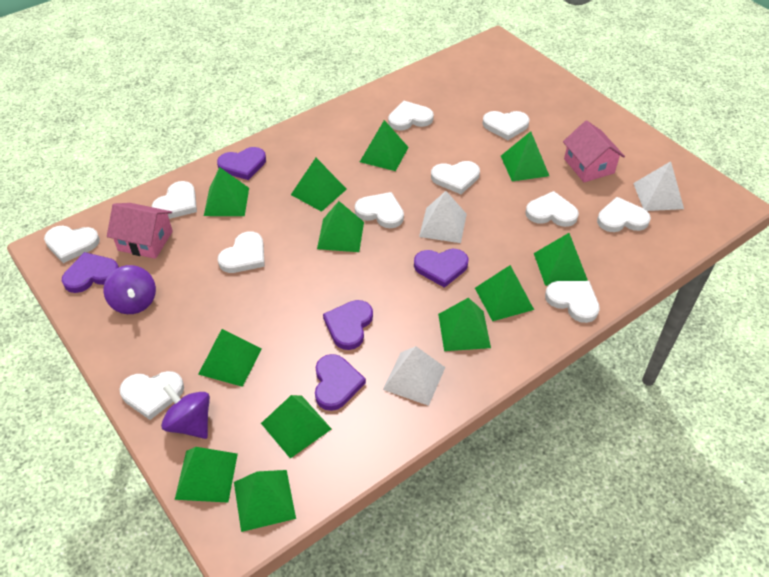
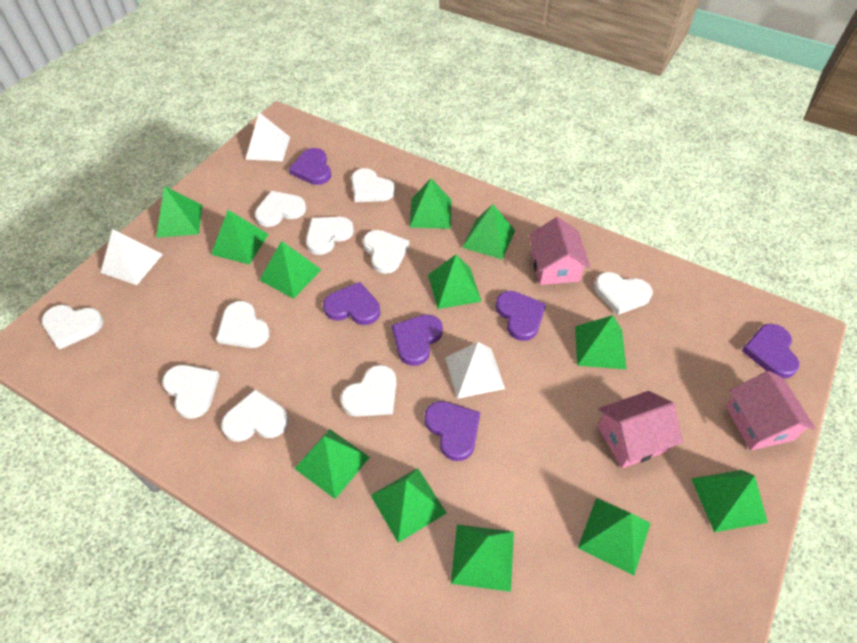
pink house: 2 -> 3
purple heart: 5 -> 6
purple spinning top: 2 -> 0
white heart: 11 -> 10

